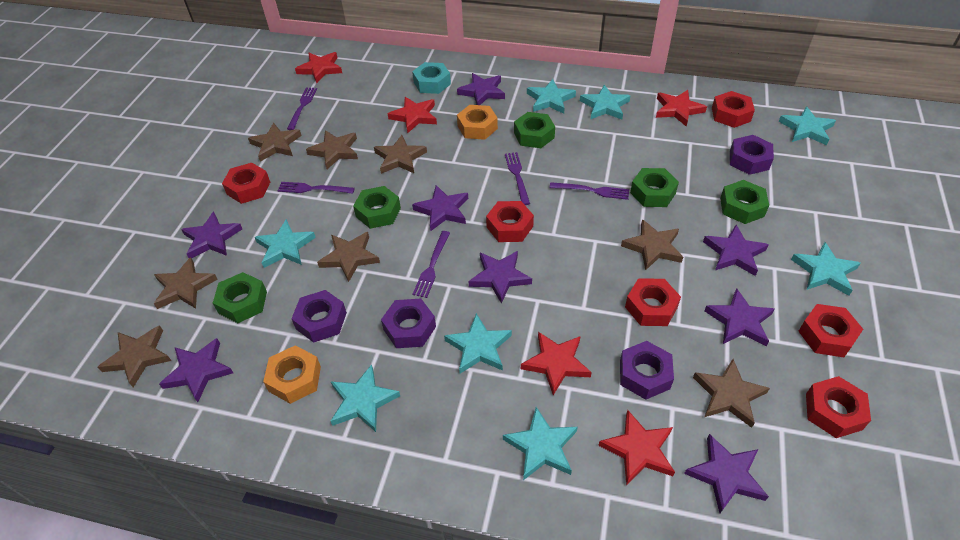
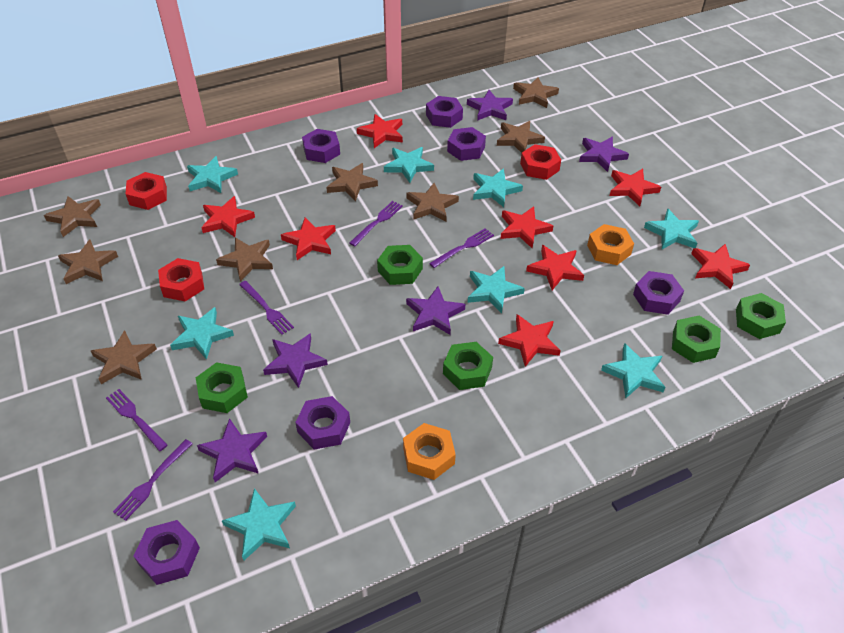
purple nut: 4 -> 6
purple star: 8 -> 5
red nut: 6 -> 3
red star: 5 -> 8
turquoise nut: 1 -> 0

